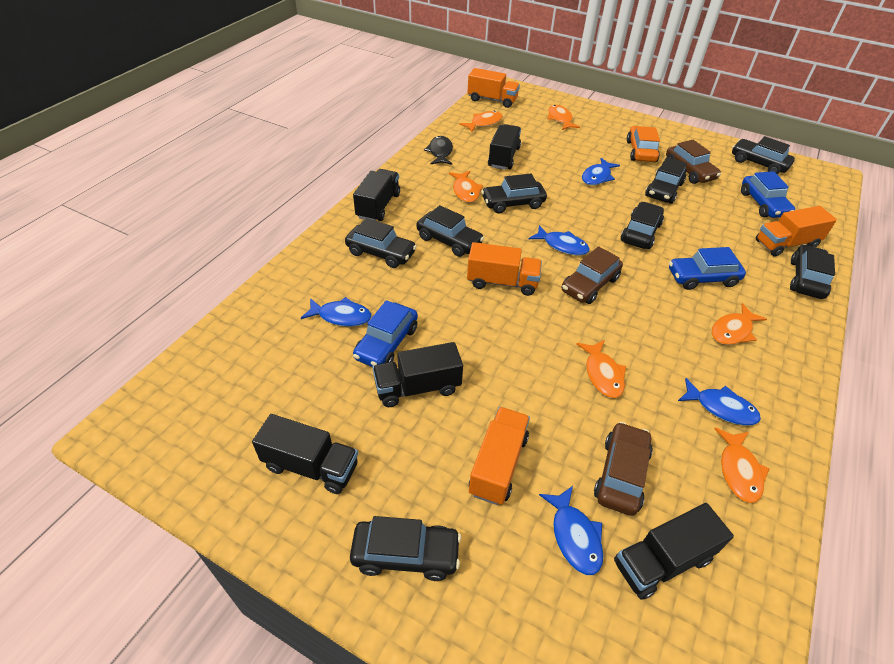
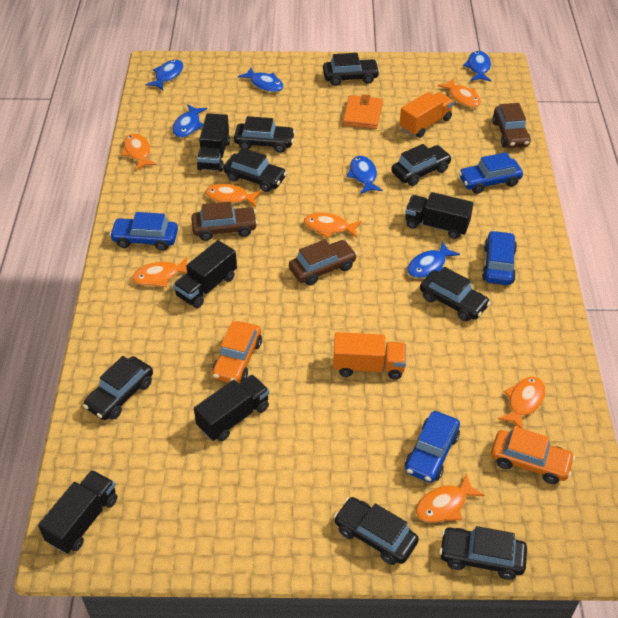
black fish: 1 -> 0
blue car: 3 -> 4
blue fish: 5 -> 6
orange car: 1 -> 2
orange fish: 6 -> 7
orange truck: 4 -> 2
orange wallet: 0 -> 1

